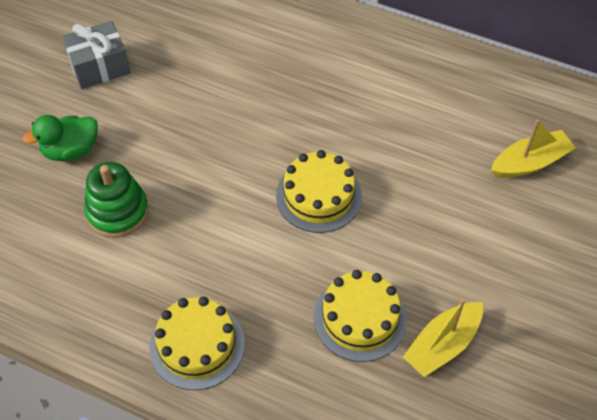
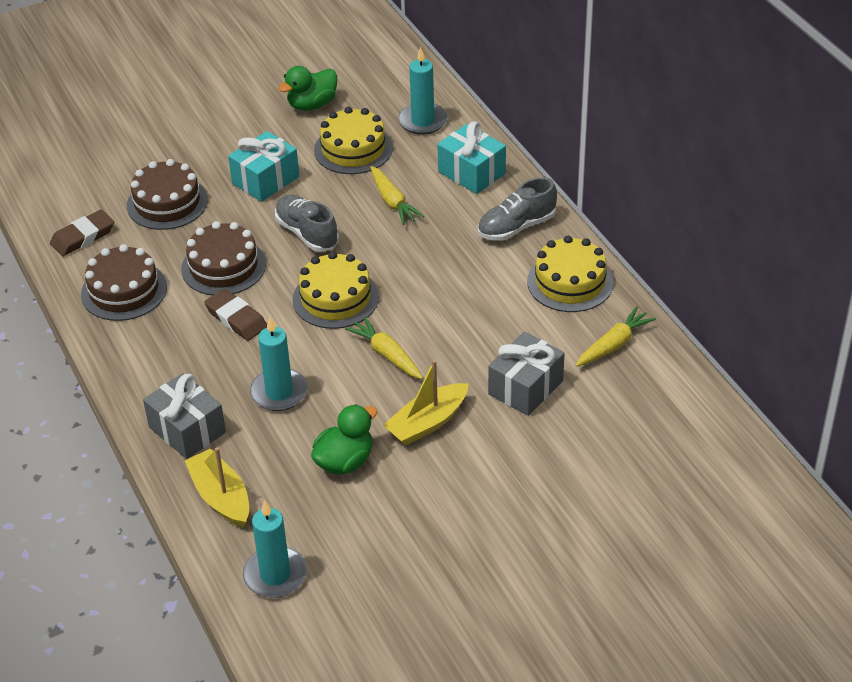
brown cake: 0 -> 3
brown eraser: 0 -> 2
green duck: 1 -> 2
green stacking toy: 1 -> 0
grey gift: 1 -> 2
grey shoe: 0 -> 2
turquoise candle: 0 -> 3
turquoise gift: 0 -> 2
yellow carrot: 0 -> 3

